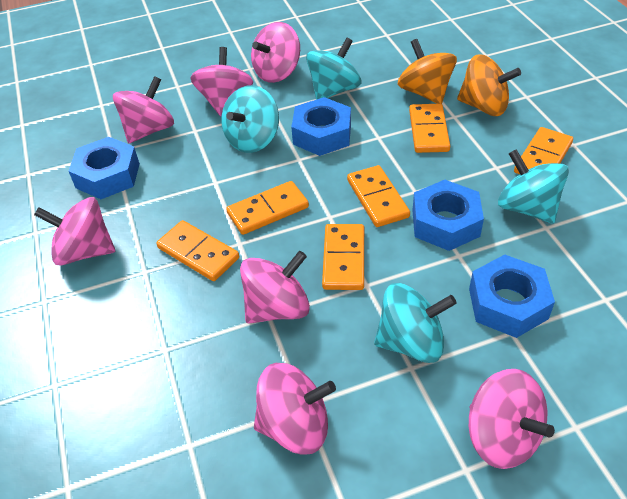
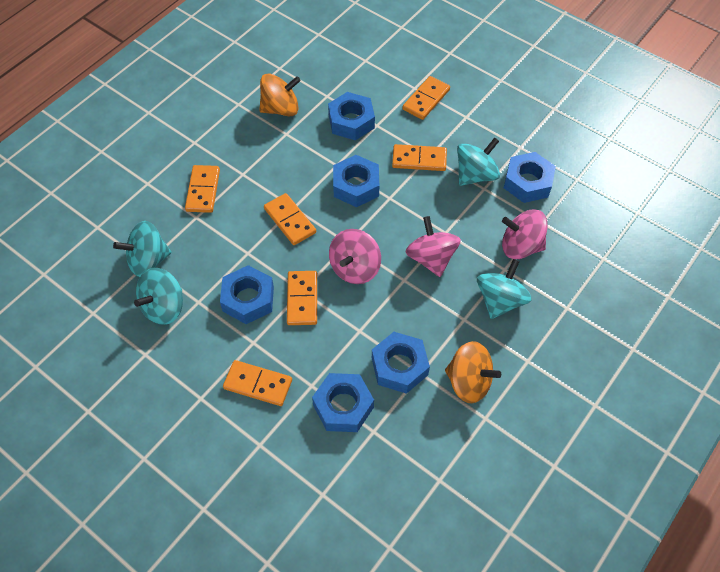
blue nut: 4 -> 6
pink spinning top: 7 -> 3

